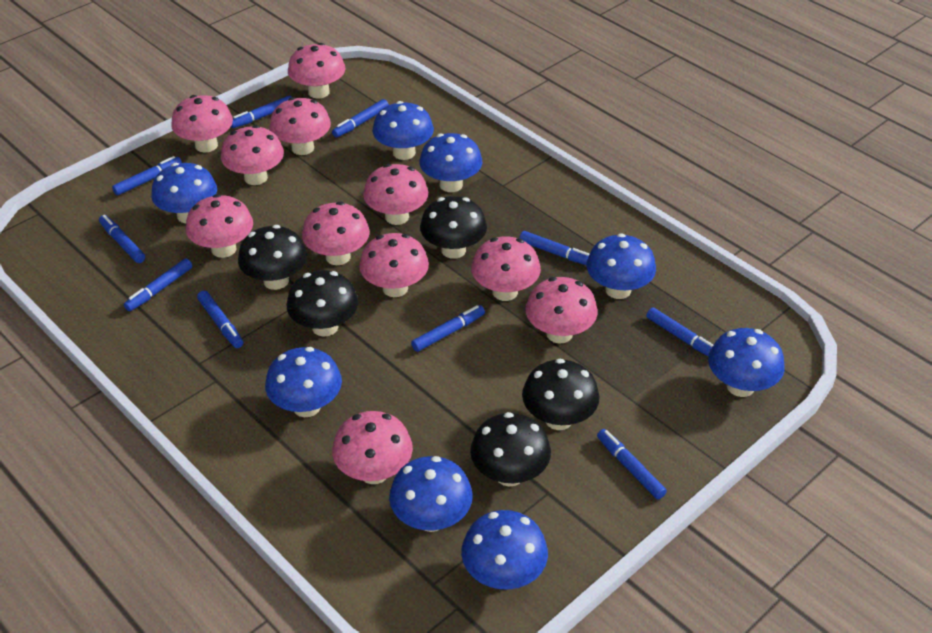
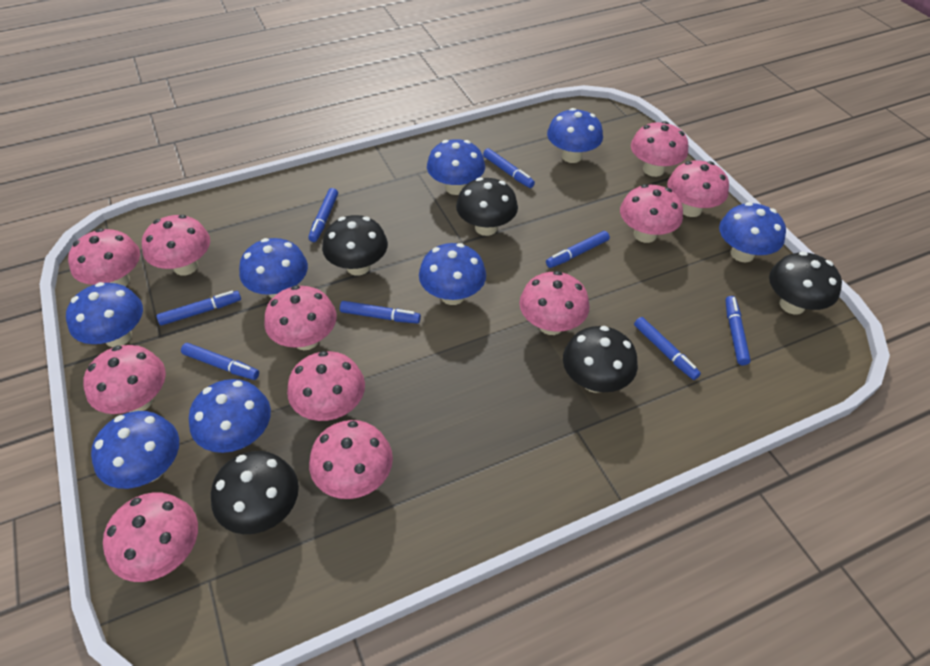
blue marker: 10 -> 8

